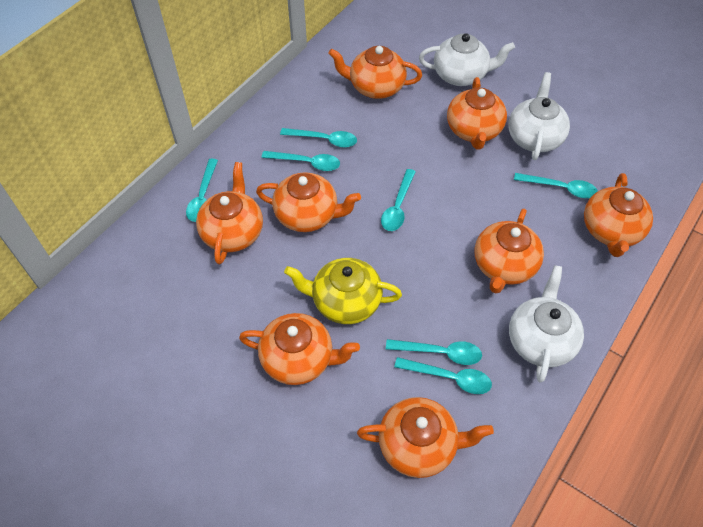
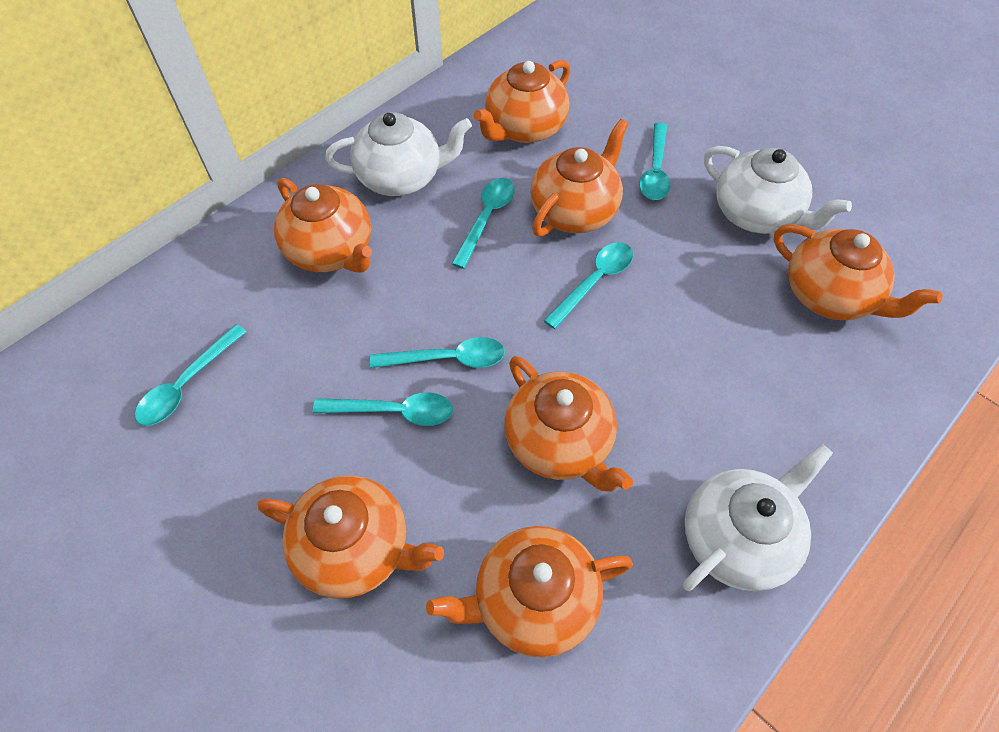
orange teapot: 8 -> 7
turquoise spoon: 7 -> 6
yellow teapot: 1 -> 0

